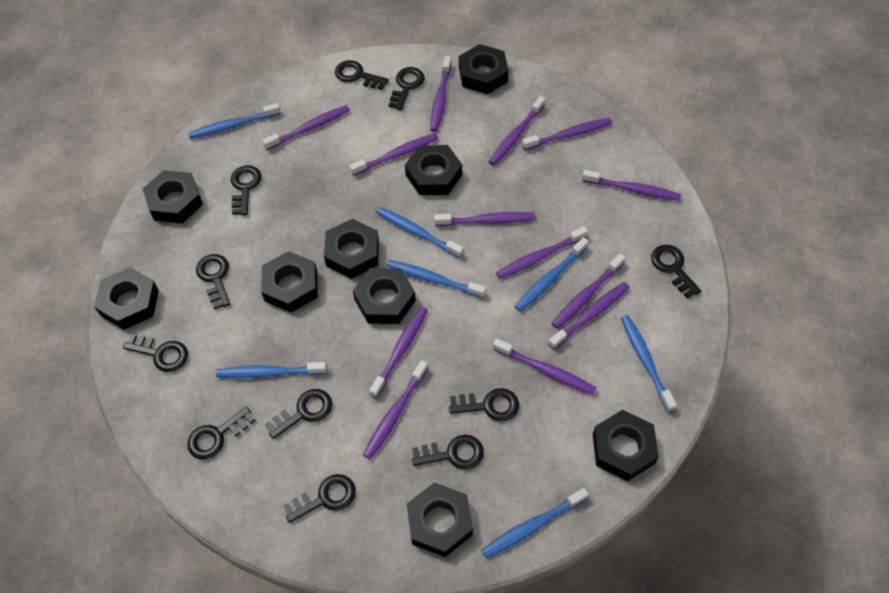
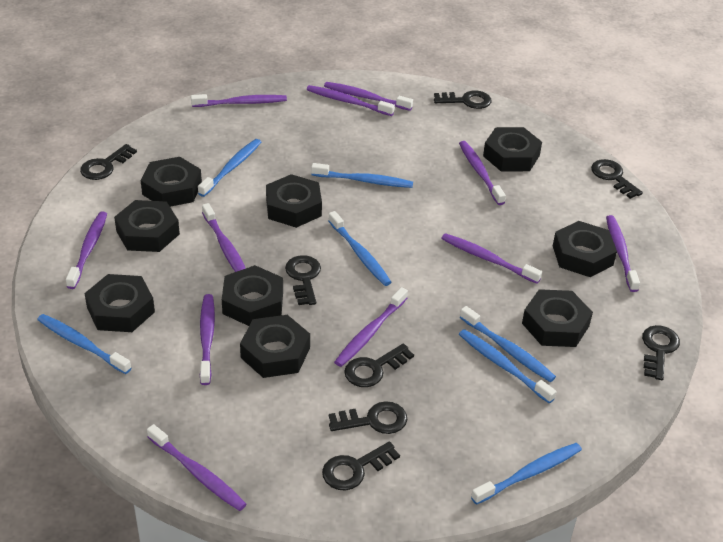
black key: 11 -> 8
purple toothbrush: 13 -> 11

